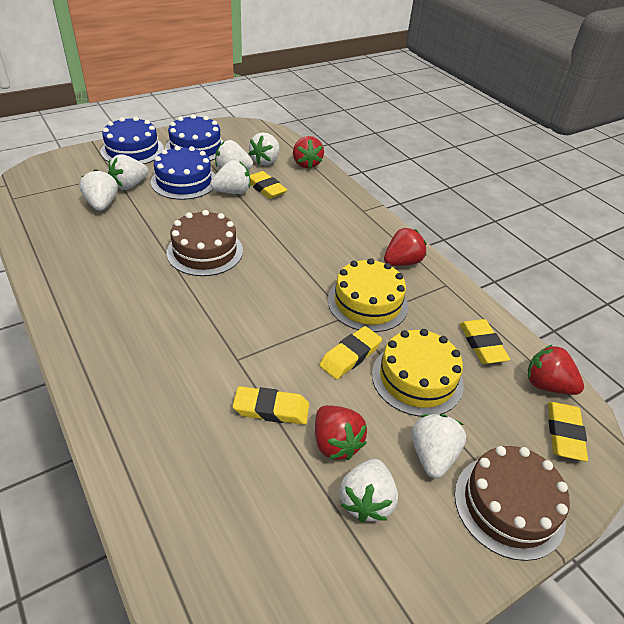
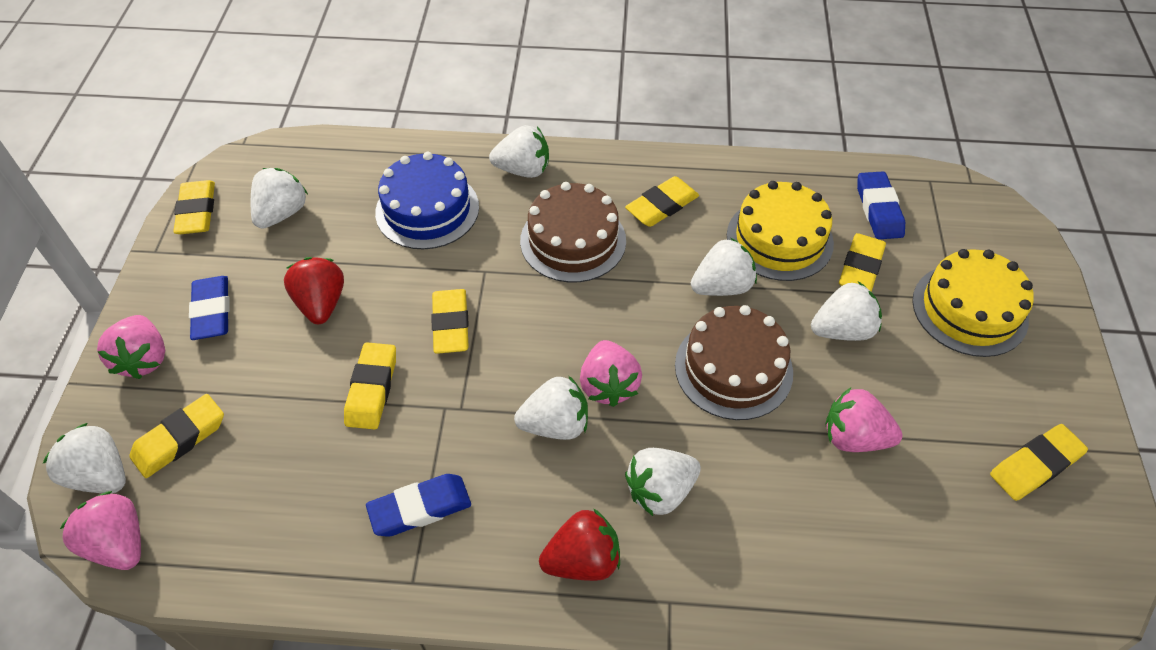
blue cake: 3 -> 1
blue eraser: 0 -> 3
pink strawberry: 0 -> 4
red strawberry: 4 -> 2
yellow eraser: 5 -> 7

